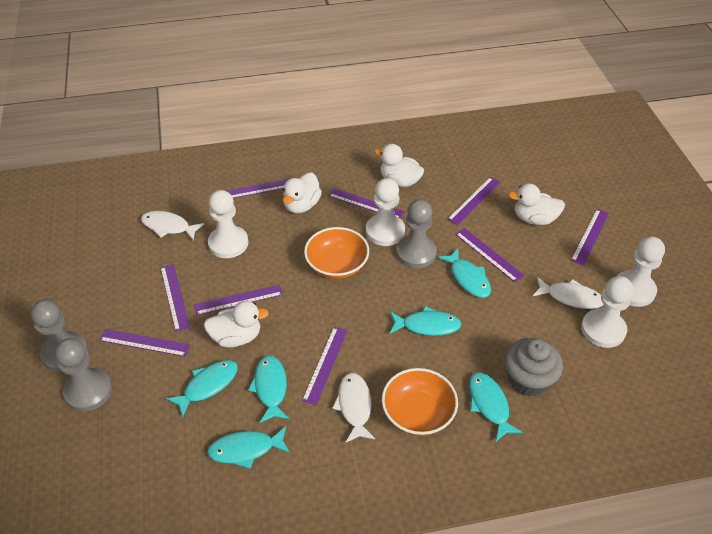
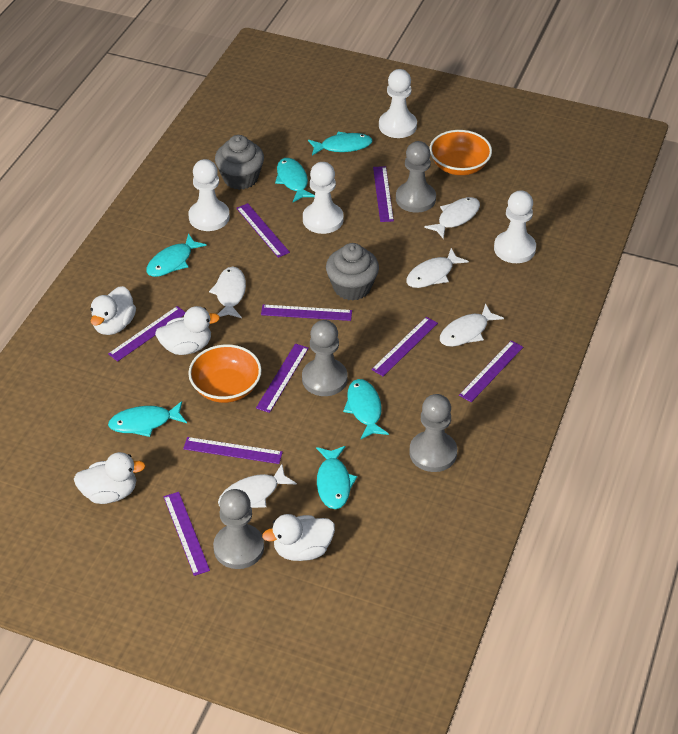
grey cupcake: 1 -> 2
grey pawn: 3 -> 4
white fish: 3 -> 5

